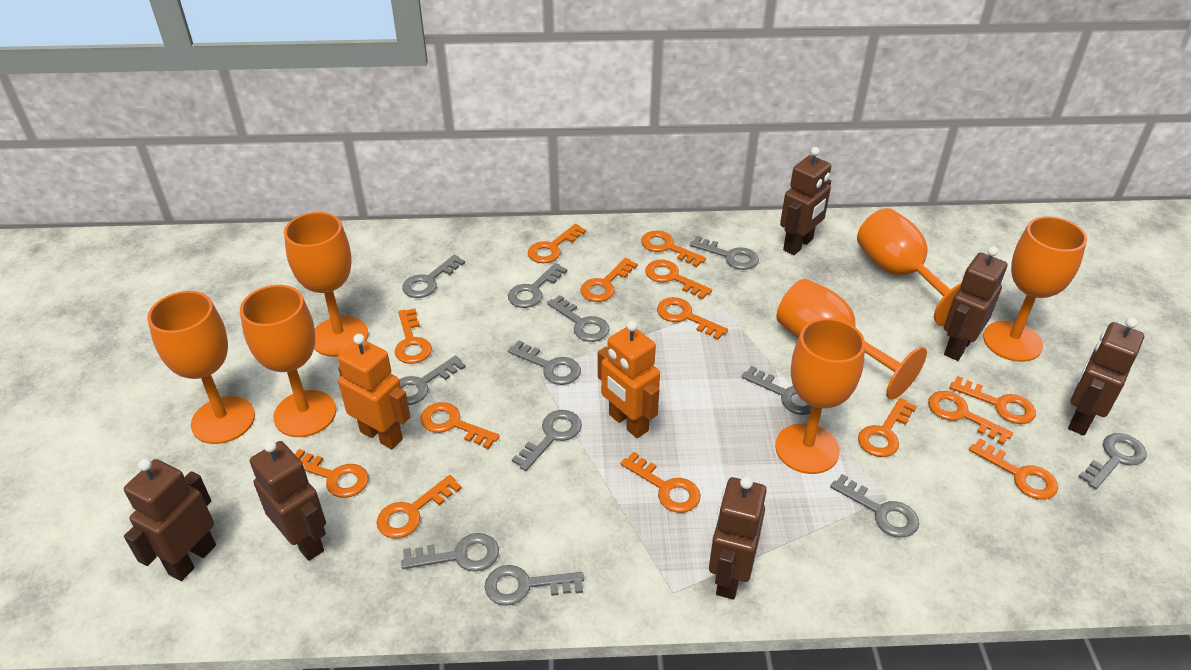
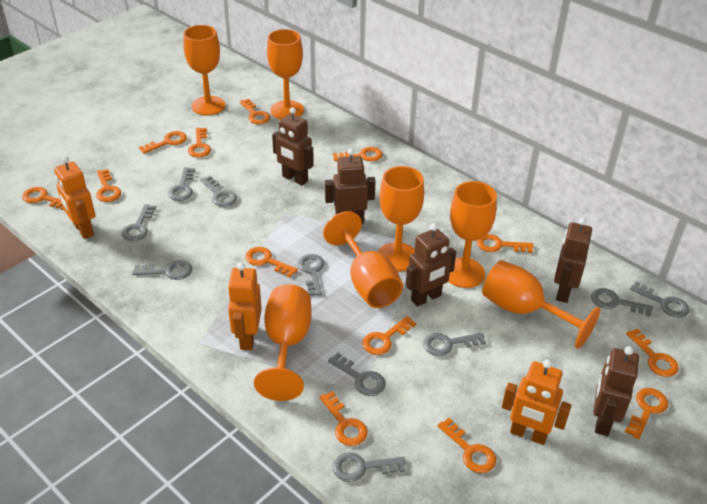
brown robot: 6 -> 5
grey key: 12 -> 10
orange key: 14 -> 13
orange robot: 2 -> 3

